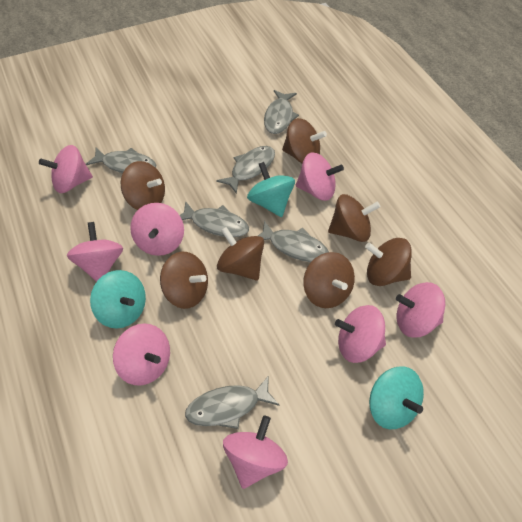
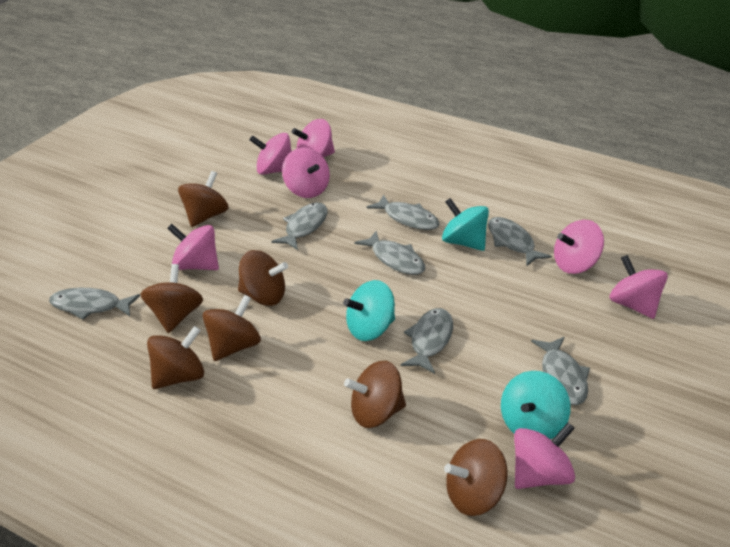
grey fish: 6 -> 7
pink spinning top: 8 -> 7

